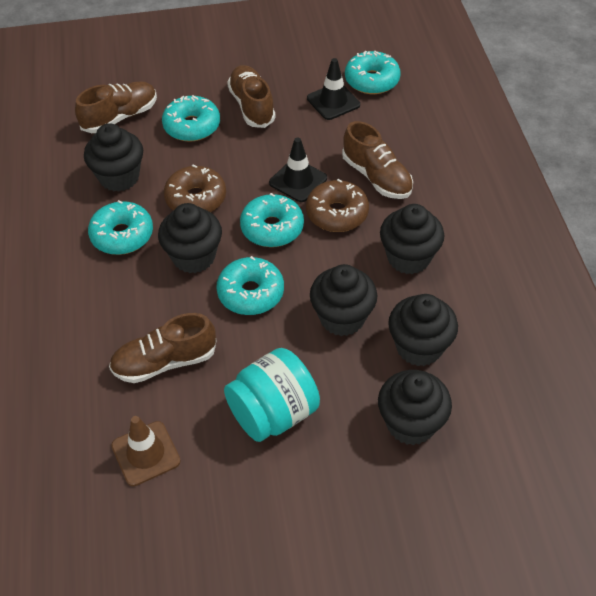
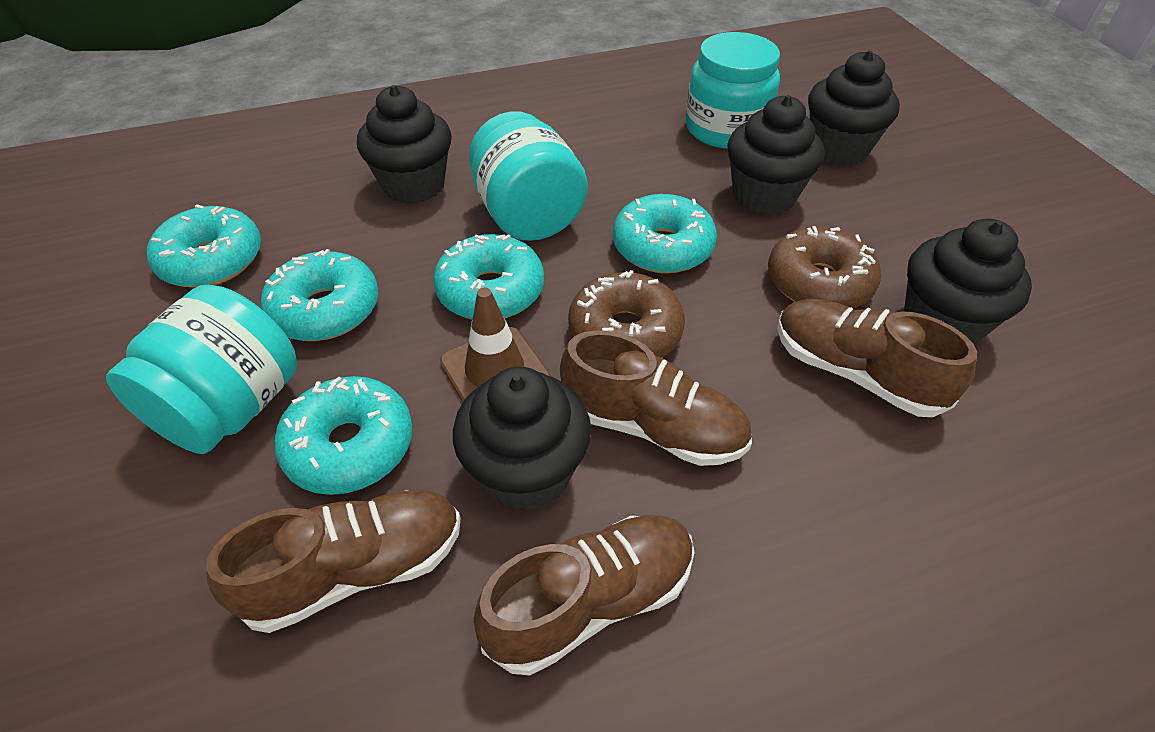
black cupcake: 6 -> 5
black traffic cone: 2 -> 0
turquoise jar: 1 -> 3

